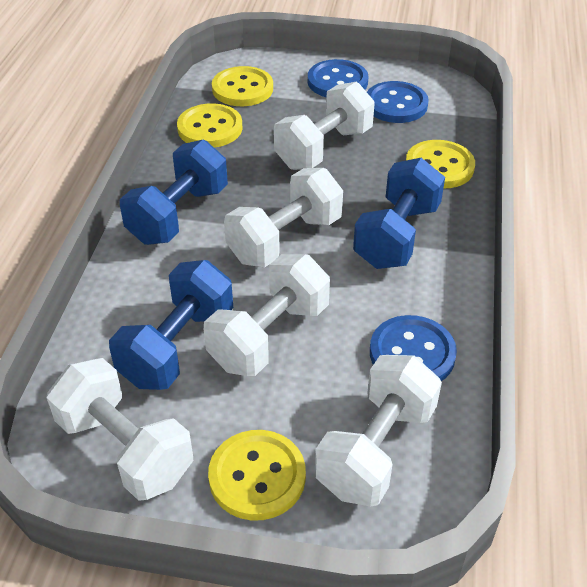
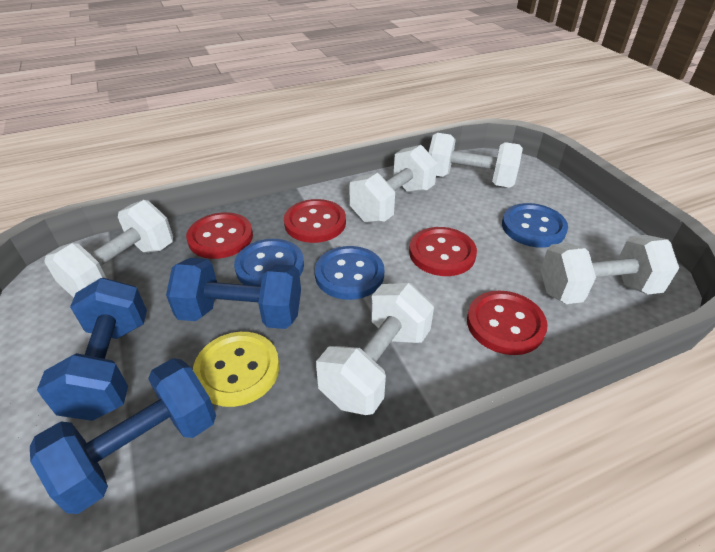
red button: 0 -> 4
yellow button: 4 -> 1

